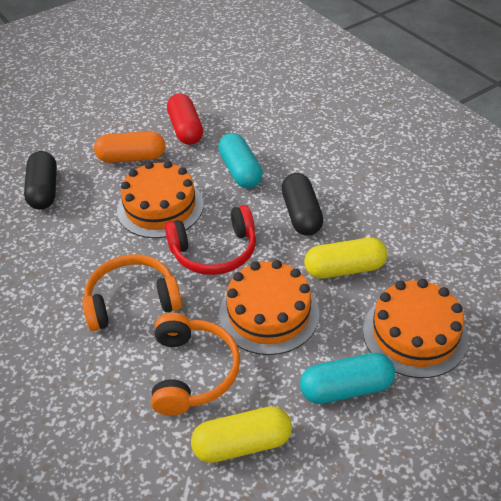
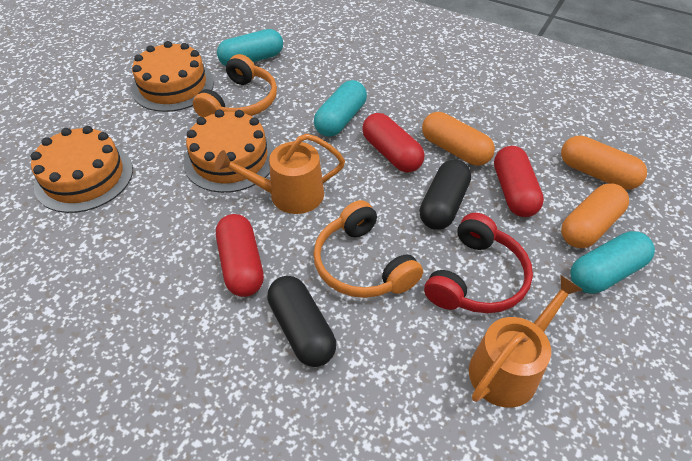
orange capsule: 1 -> 3
orange watering can: 0 -> 2
red capsule: 1 -> 3
turquoise capsule: 2 -> 3
yellow capsule: 2 -> 0

